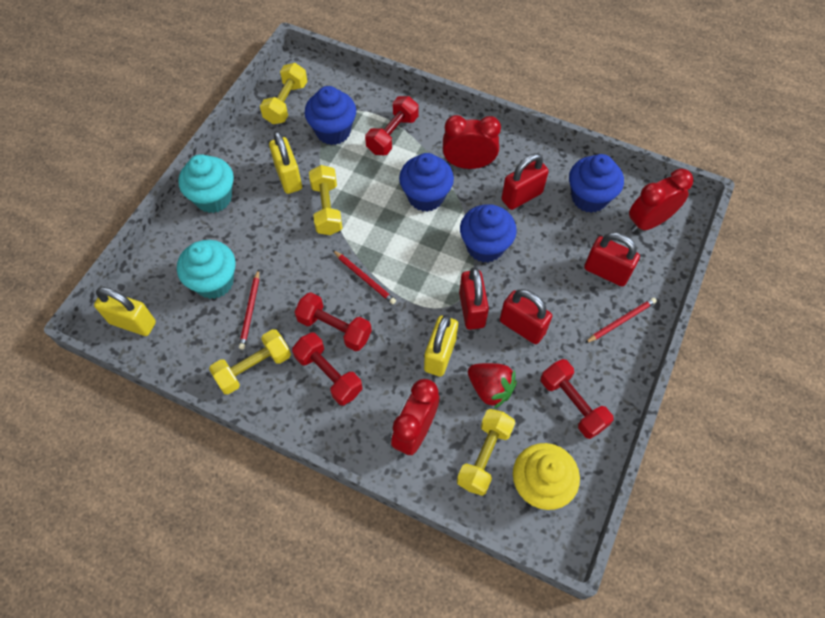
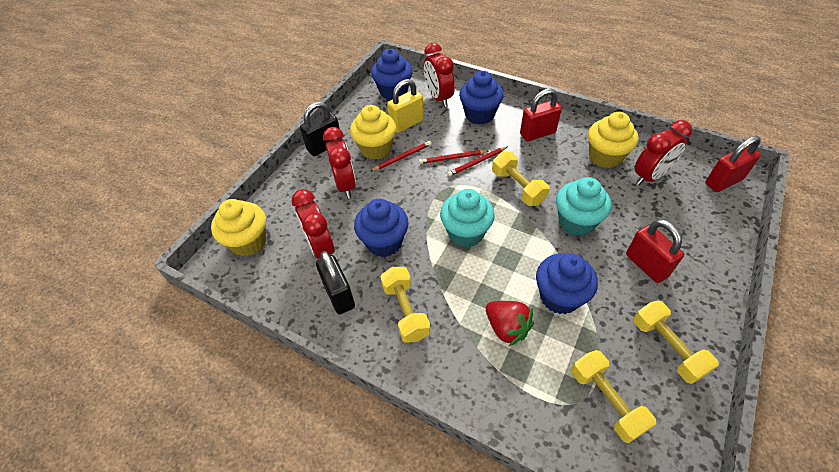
black padlock: 0 -> 2
red clock: 3 -> 4
red dumbbell: 4 -> 0
red padlock: 4 -> 3
yellow cupcake: 1 -> 3
yellow padlock: 3 -> 1

